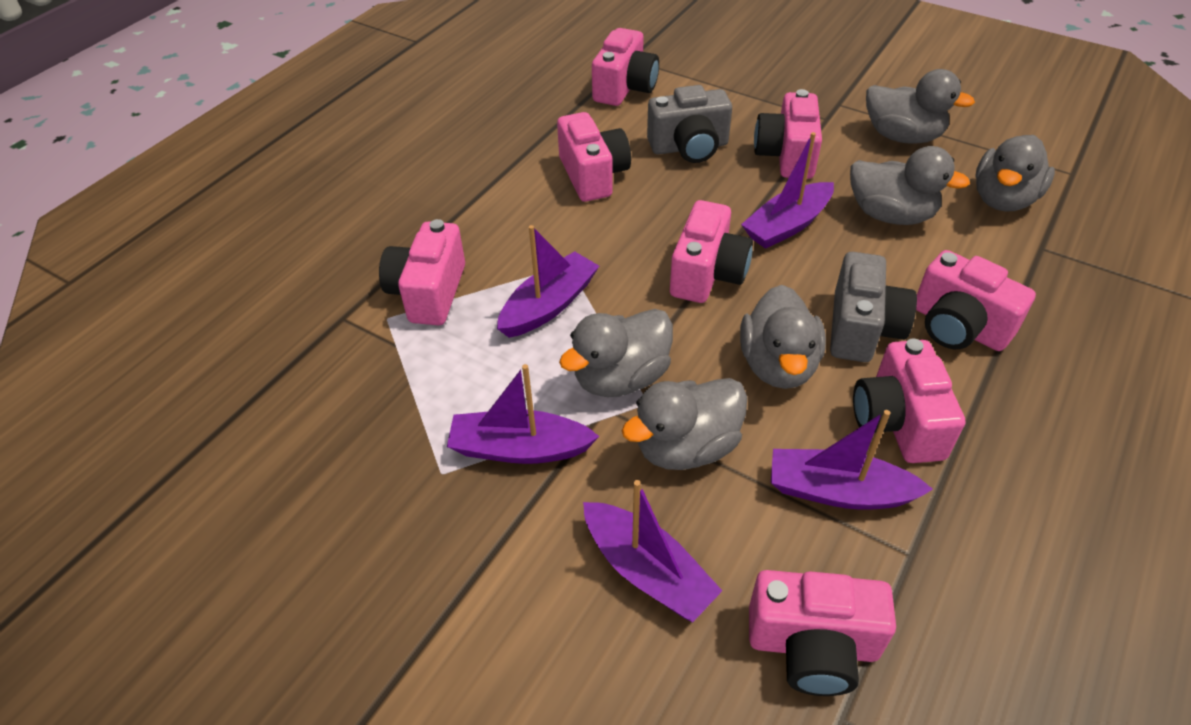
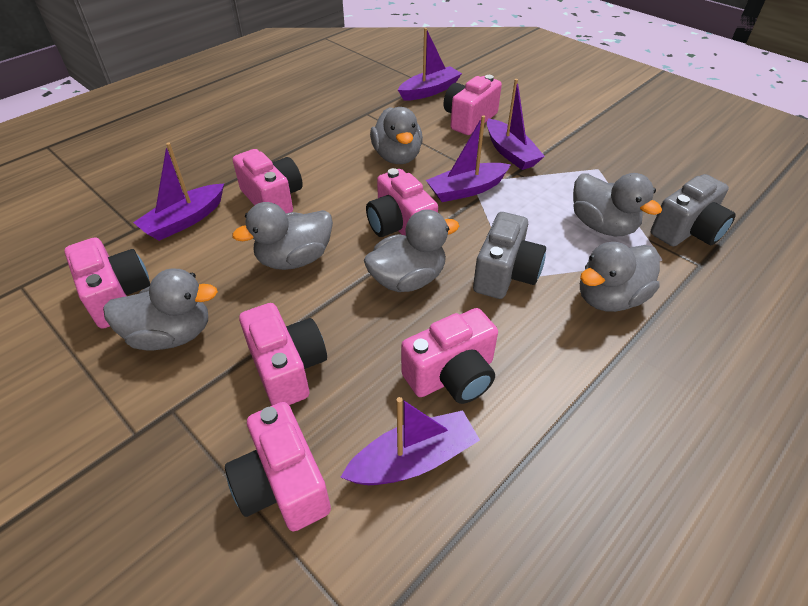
pink camera: 8 -> 7

